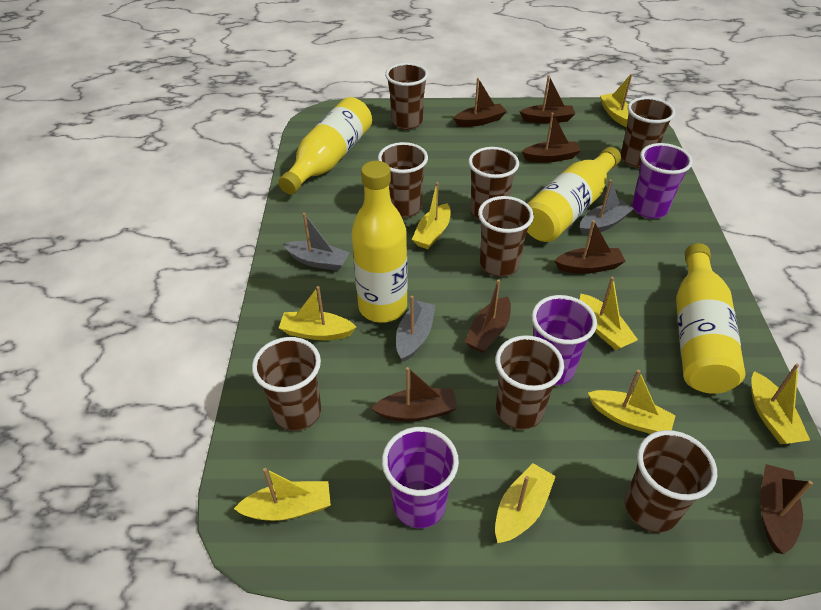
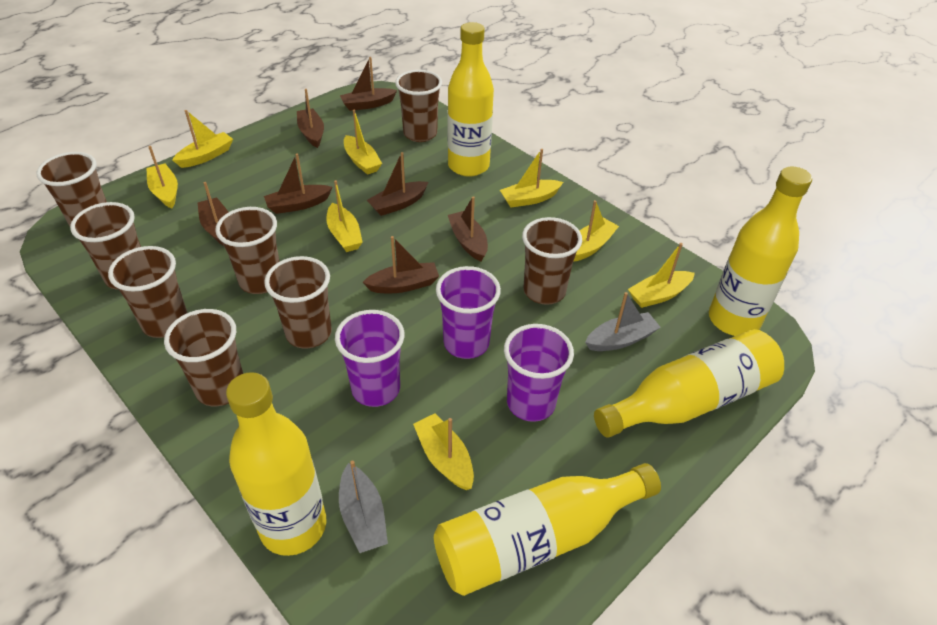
grey boat: 3 -> 2
yellow bottle: 4 -> 5

